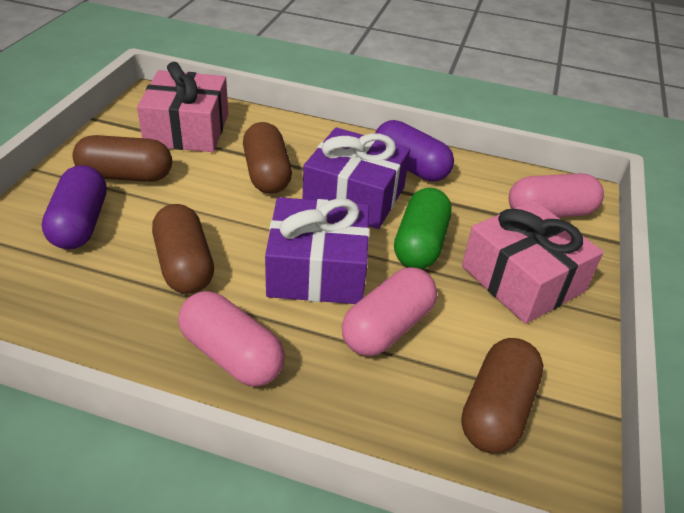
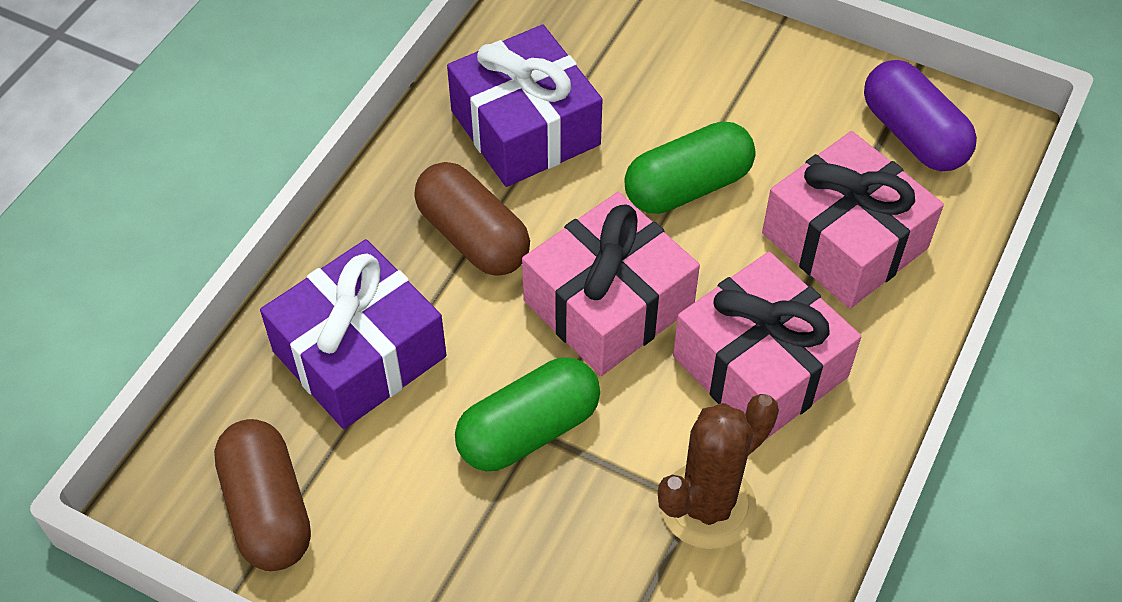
brown cactus: 0 -> 1
brown capsule: 4 -> 2
green capsule: 1 -> 2
pink capsule: 3 -> 0
pink gift: 2 -> 3
purple capsule: 2 -> 1

